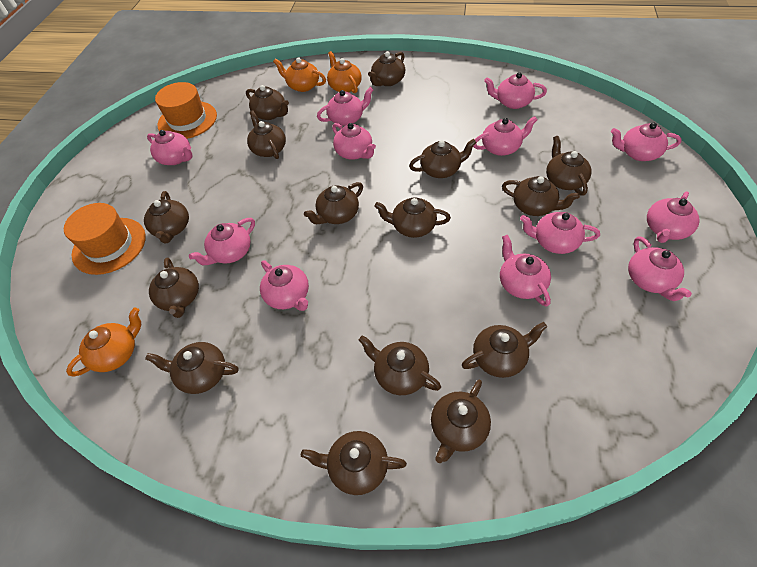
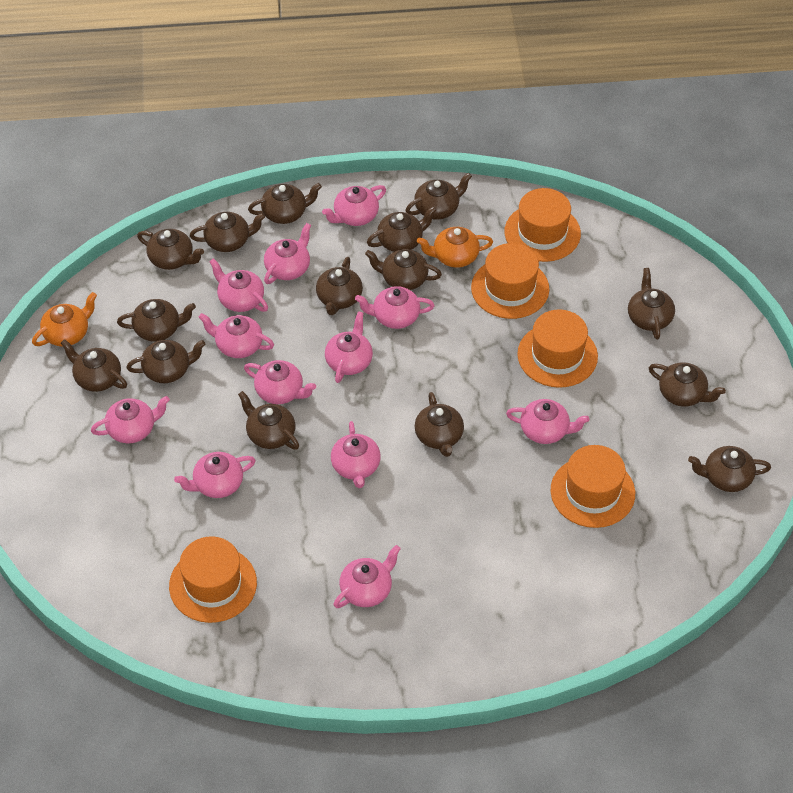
orange hat: 2 -> 5
orange teapot: 3 -> 2

